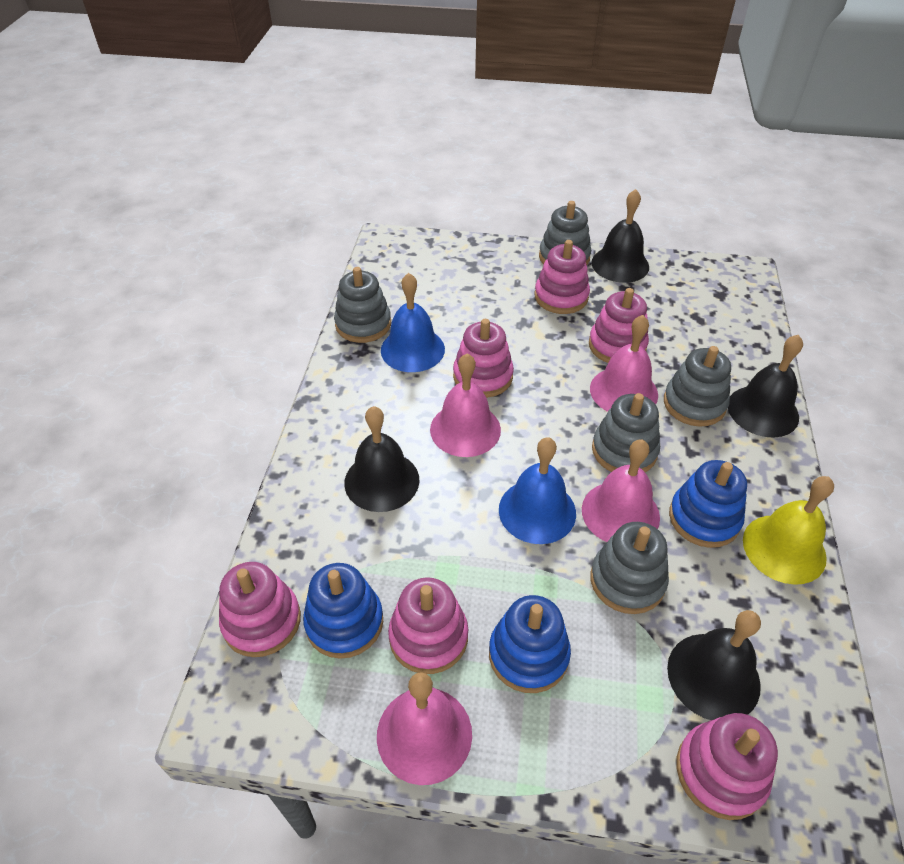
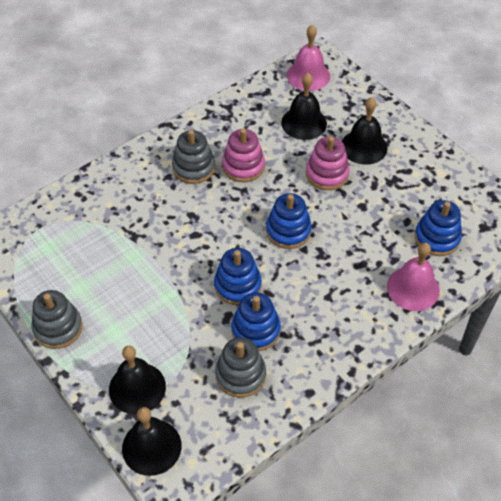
blue bell: 2 -> 0
blue stacking toy: 3 -> 4
grey stacking toy: 5 -> 3
pink bell: 4 -> 2
pink stacking toy: 6 -> 2
yellow bell: 1 -> 0

